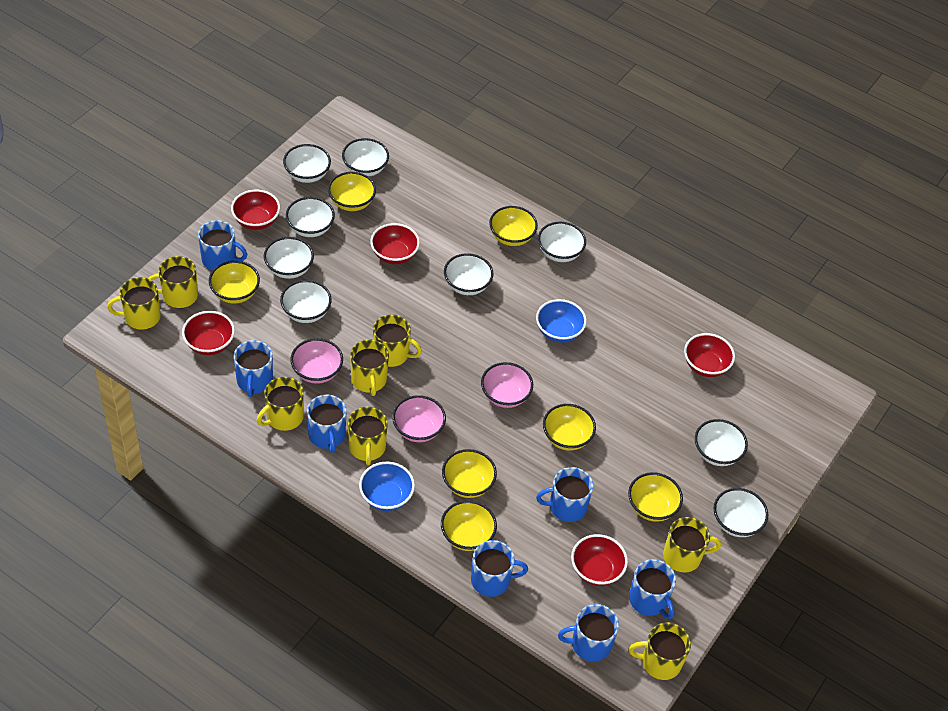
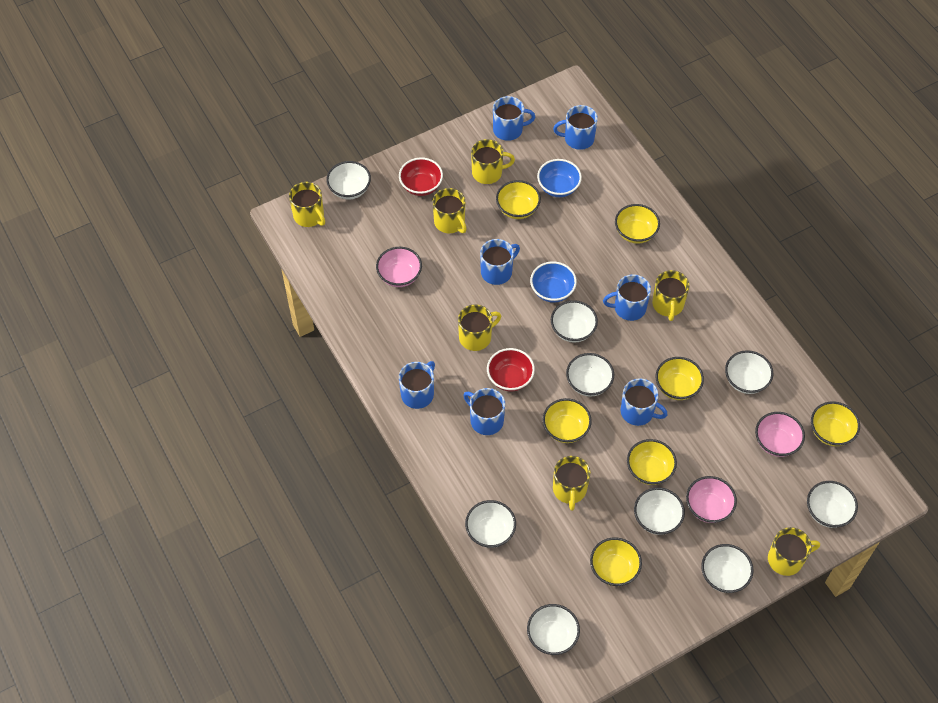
red bowl: 5 -> 2
yellow mug: 8 -> 7

